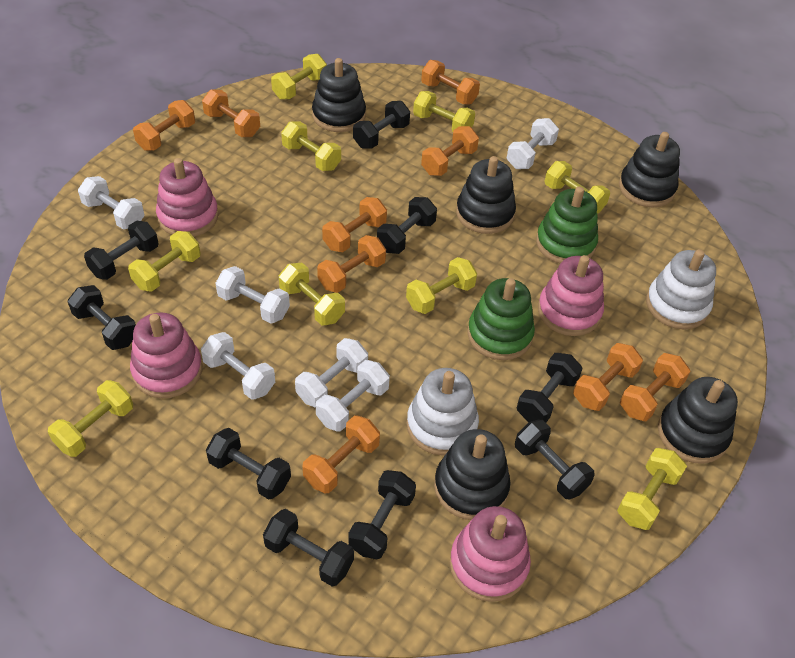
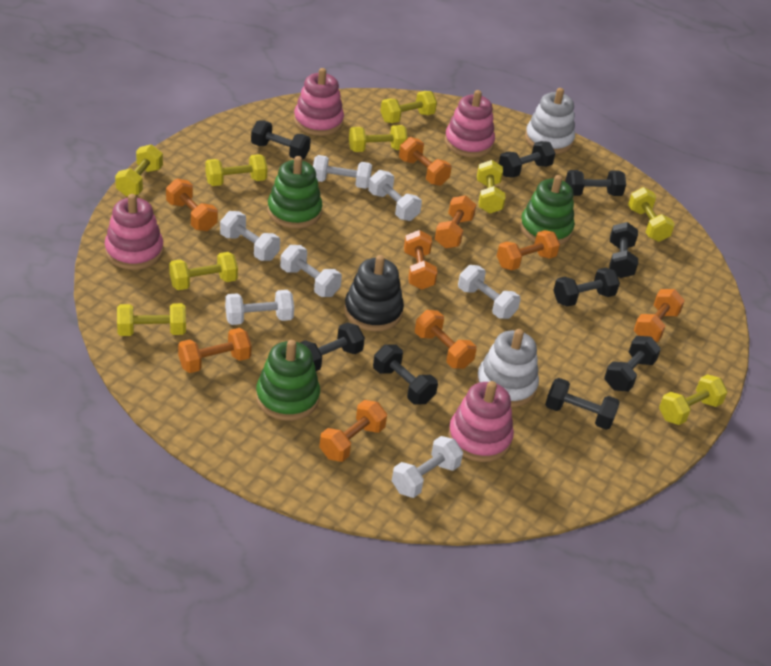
black stacking toy: 5 -> 1
green stacking toy: 2 -> 3
white dumbbell: 6 -> 7

